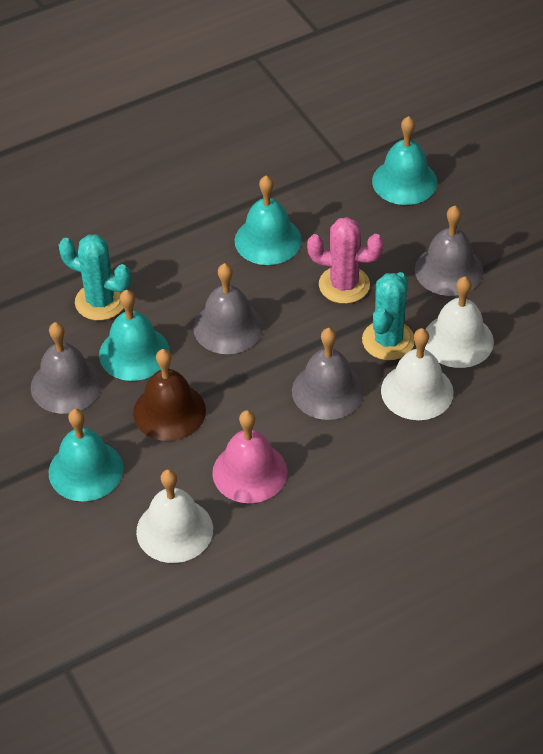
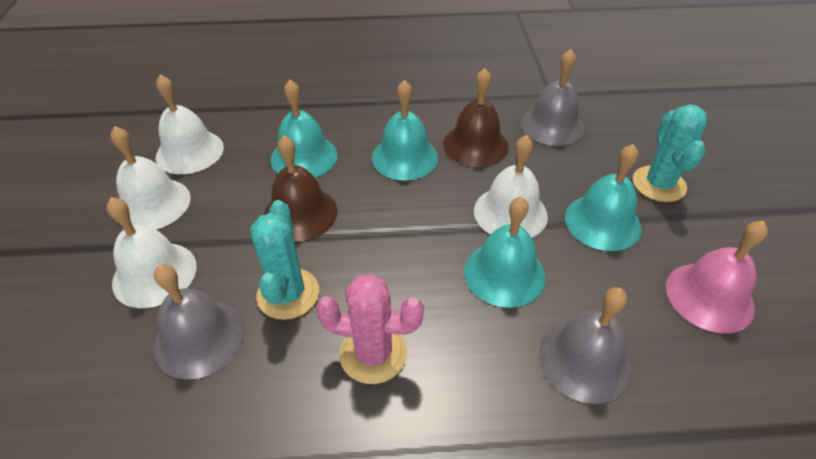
brown bell: 1 -> 2
grey bell: 4 -> 3
white bell: 3 -> 4

